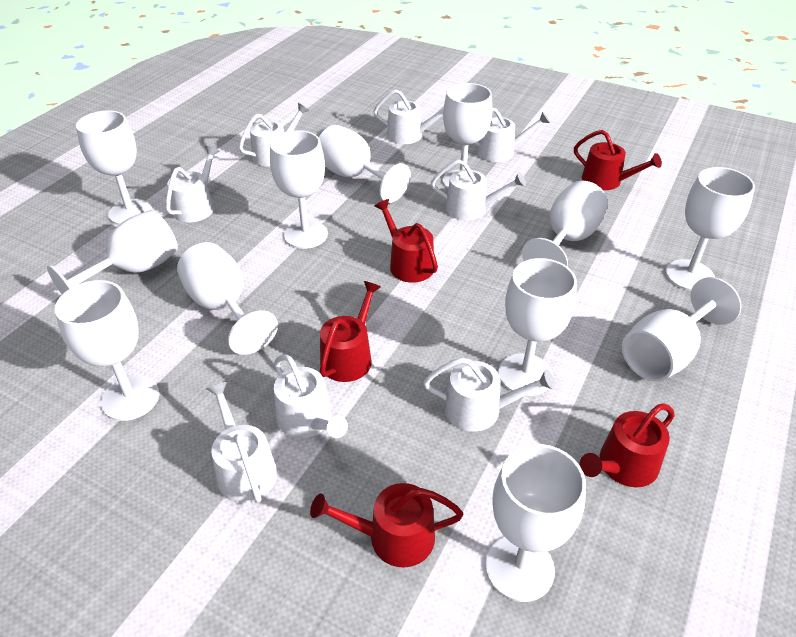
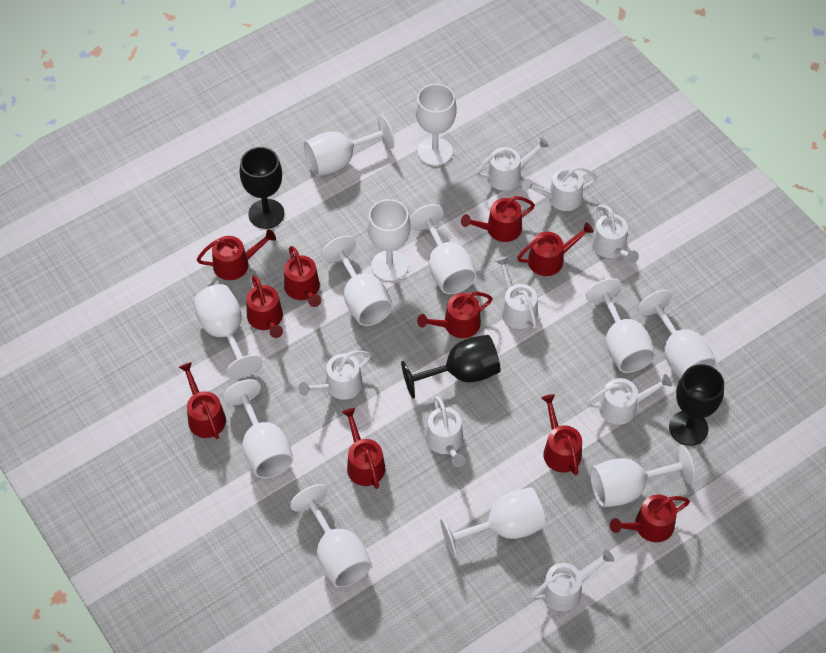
black goblet: 0 -> 3
red watering can: 5 -> 10

